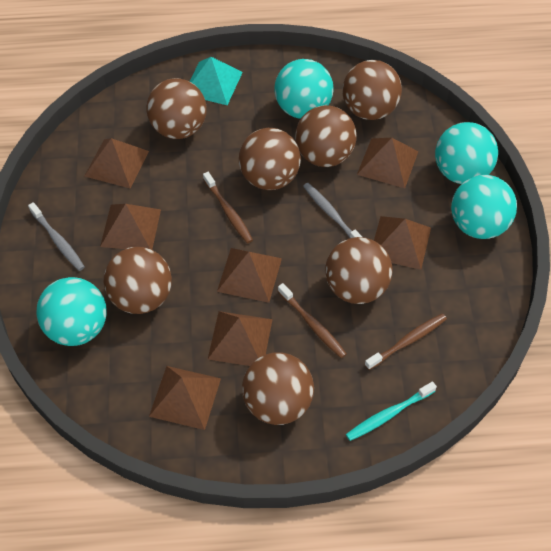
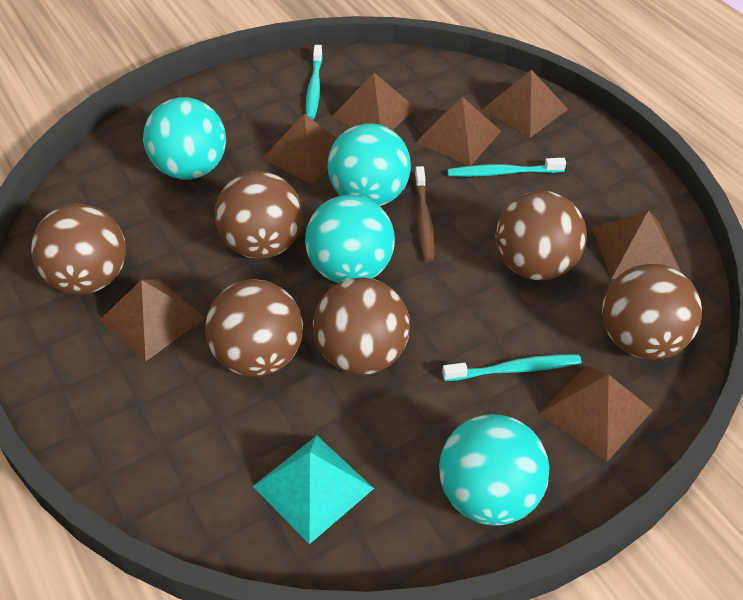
brown ball: 7 -> 6
brown toothbrush: 3 -> 1
grey toothbrush: 2 -> 0
turquoise toothbrush: 1 -> 3

